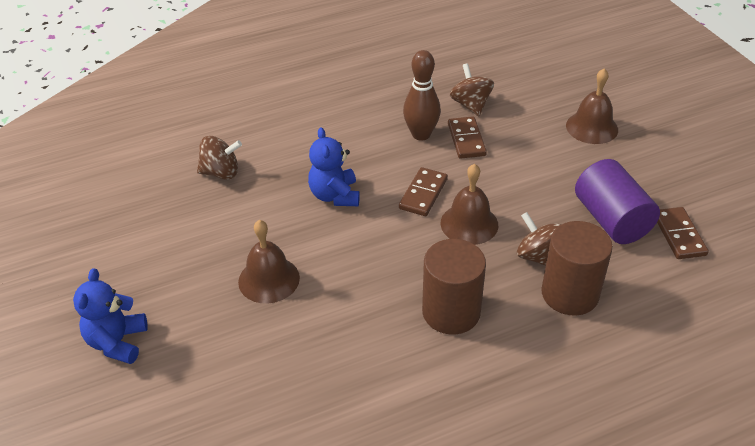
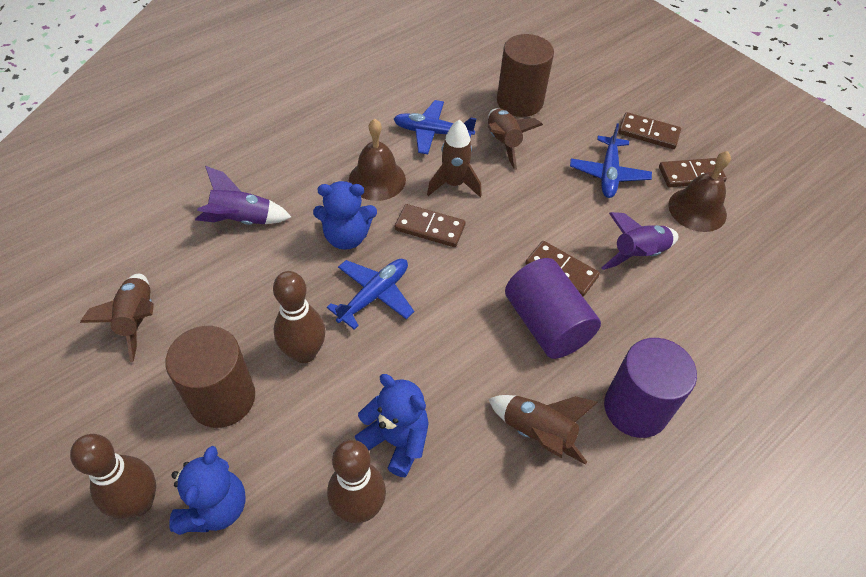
blue plane: 0 -> 3
blue teddy bear: 2 -> 3
brown bell: 3 -> 2
brown bowling pin: 1 -> 3
brown domino: 3 -> 4
brown rocket: 0 -> 4
brown spinning top: 3 -> 0
purple cylinder: 1 -> 2
purple rocket: 0 -> 2

